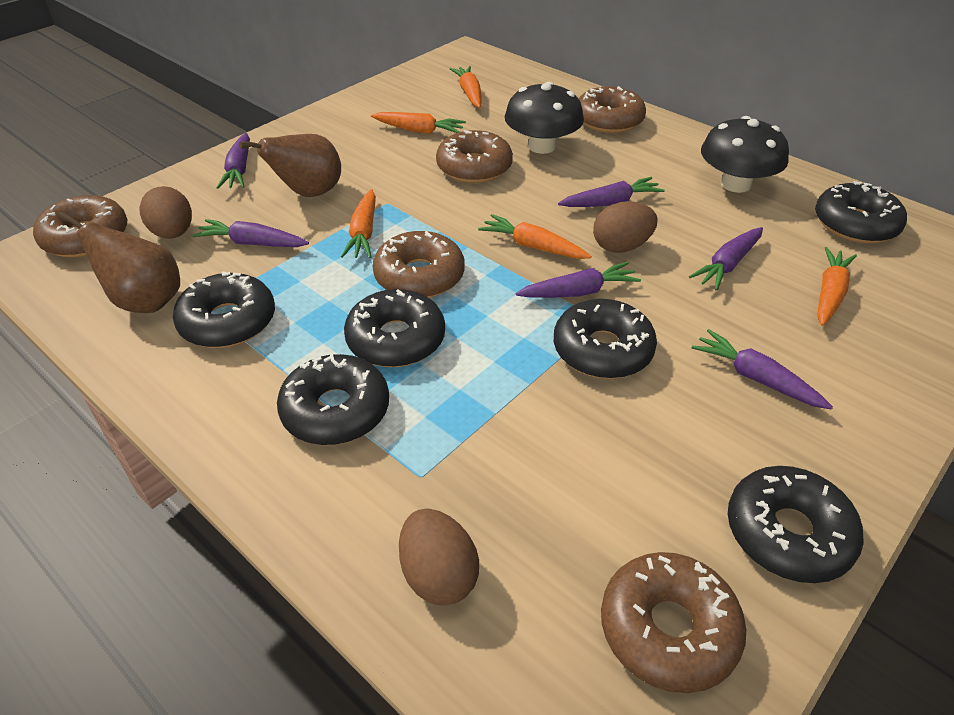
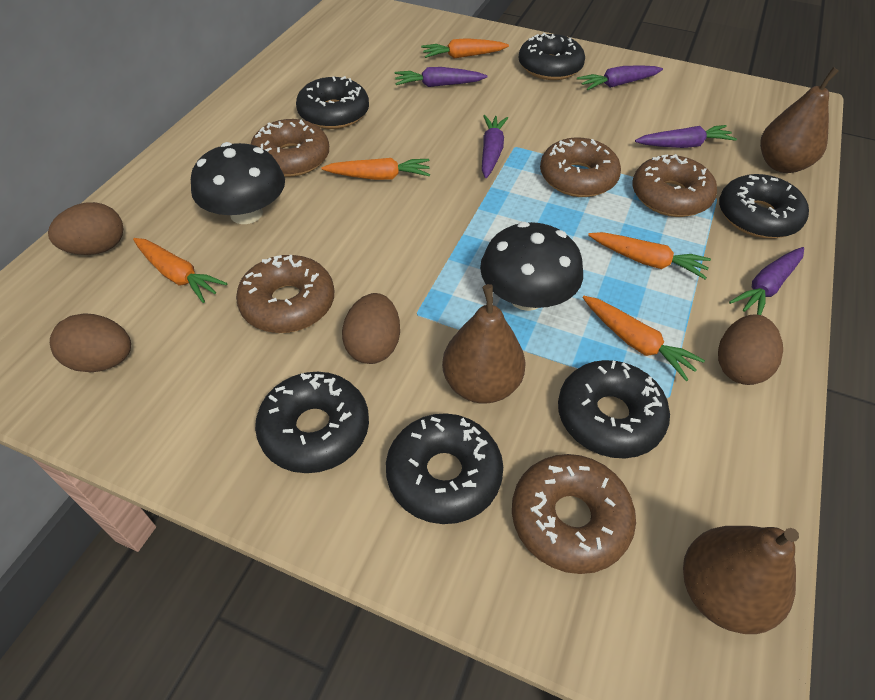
brown egg: 3 -> 4
brown pear: 2 -> 3
purple carrot: 6 -> 5

